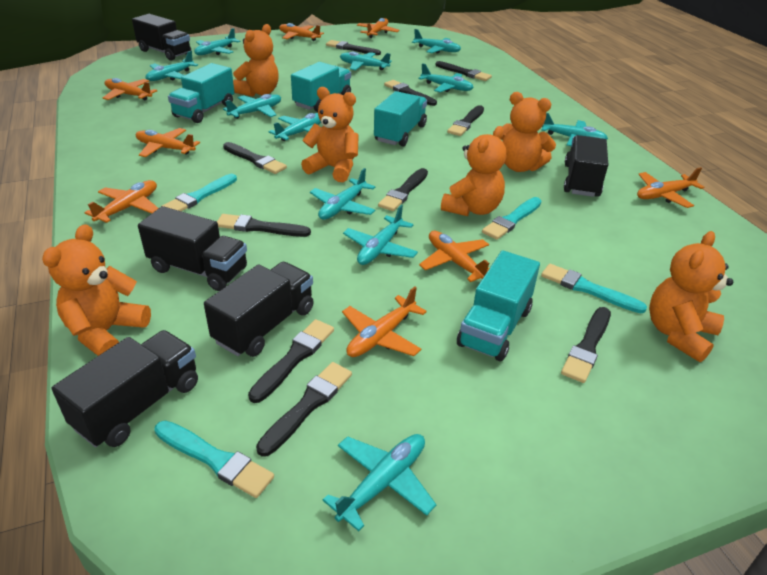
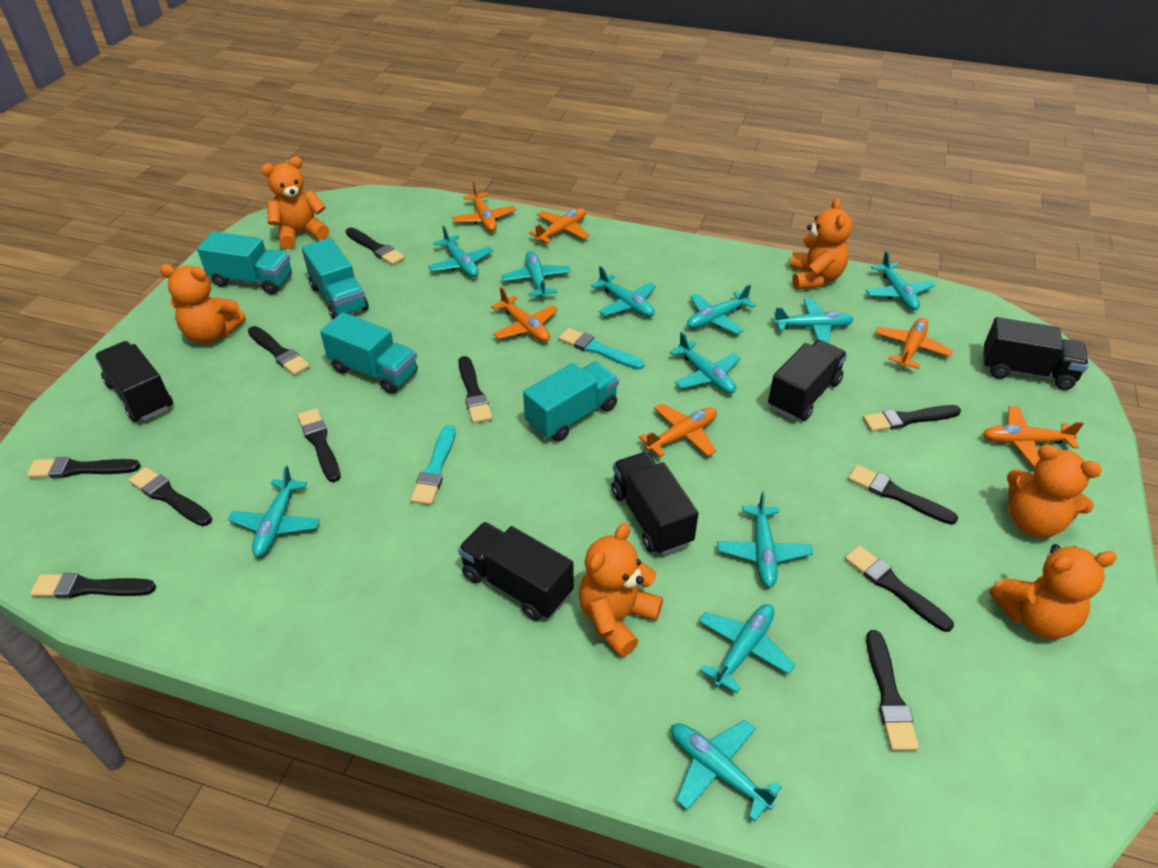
black brush: 10 -> 11
orange plane: 8 -> 6
turquoise brush: 4 -> 2

